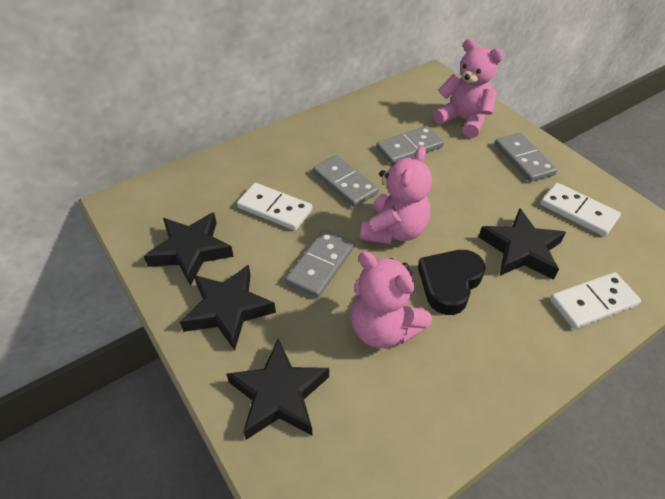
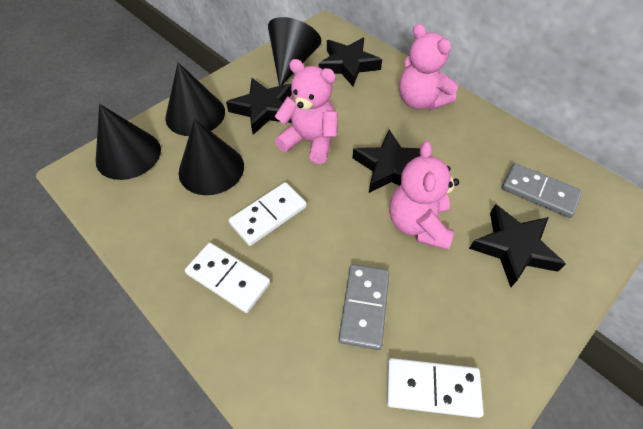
black cone: 0 -> 4
black heart: 1 -> 0
grey domino: 4 -> 2

